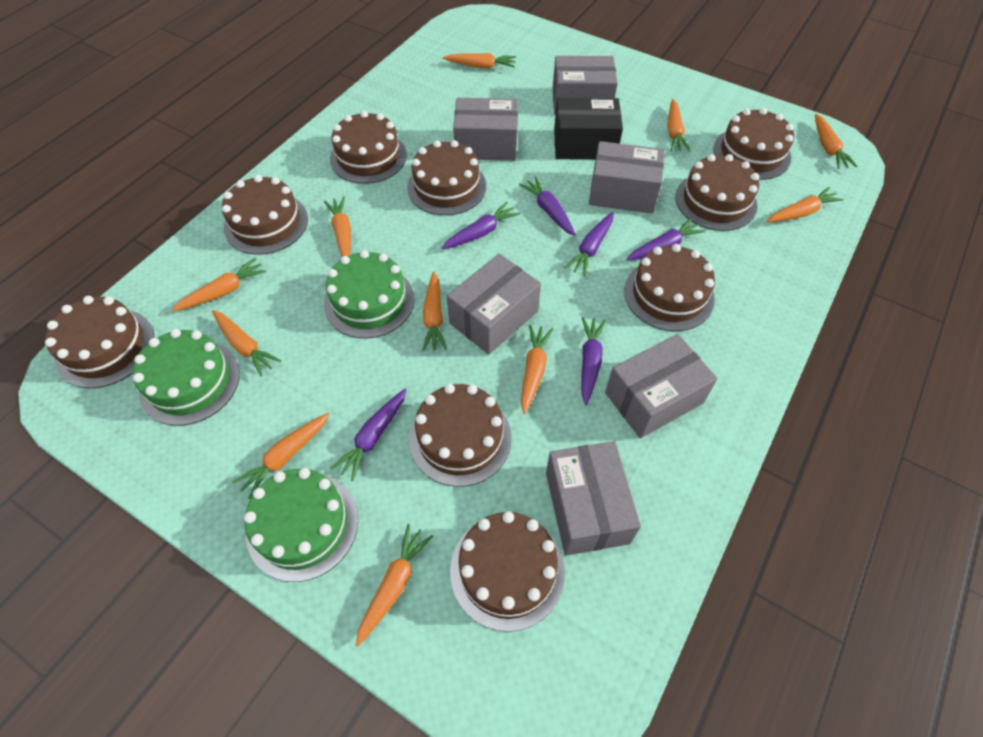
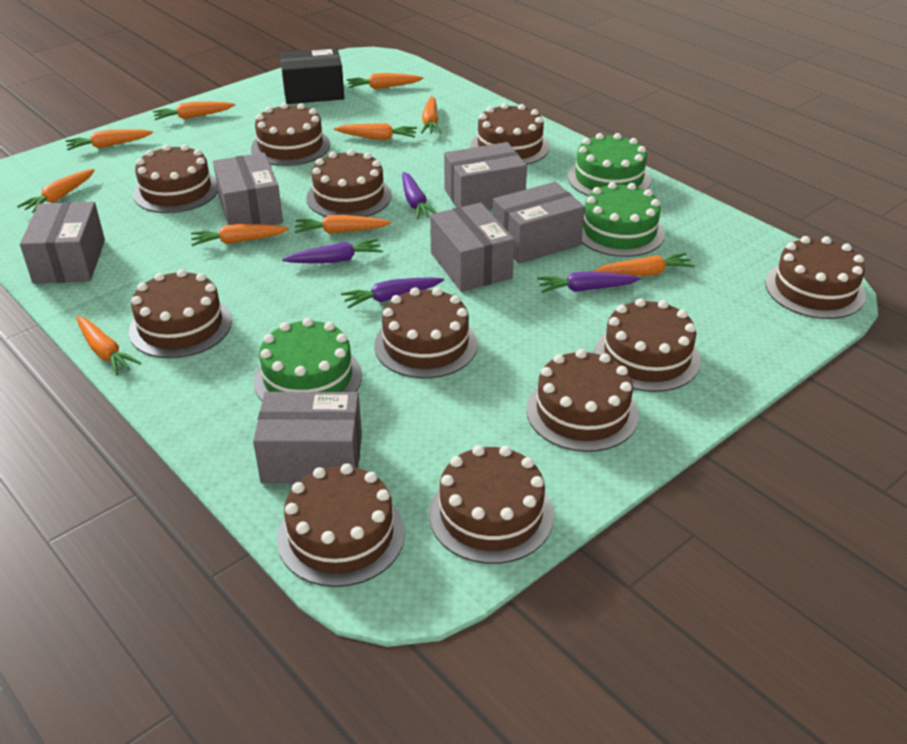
brown cake: 9 -> 11
orange carrot: 11 -> 10
purple carrot: 6 -> 4

